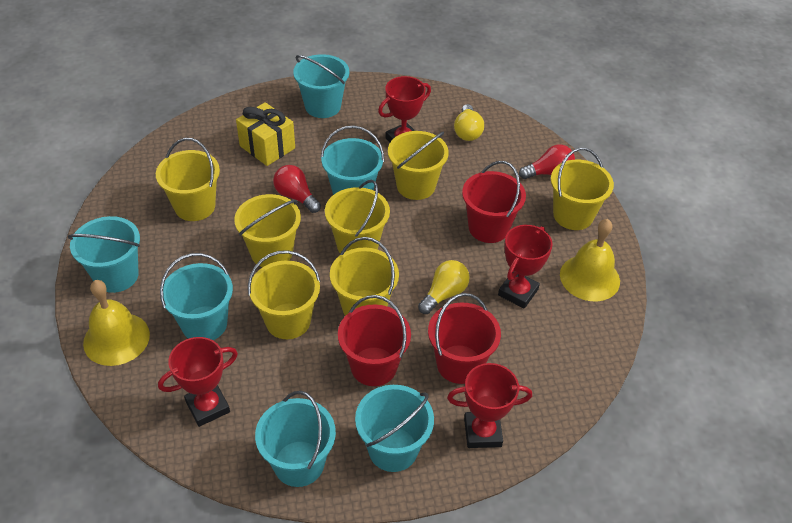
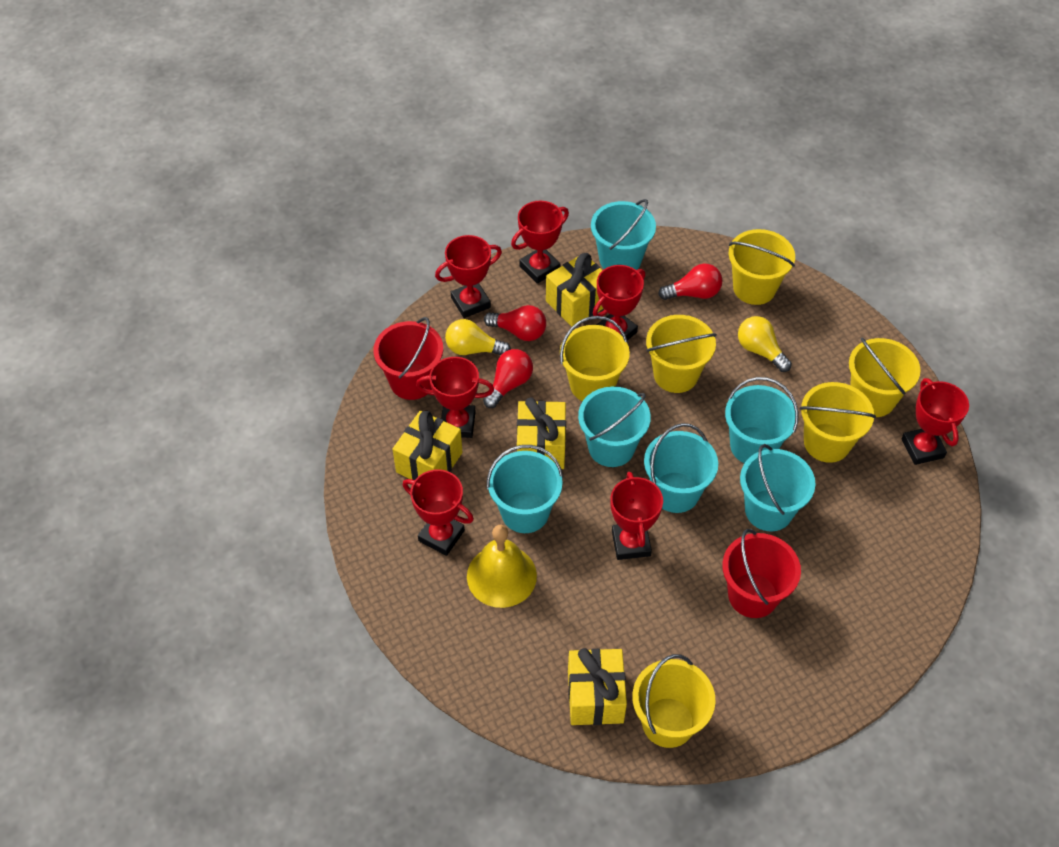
red bucket: 3 -> 2
red light bulb: 2 -> 3
red trophy: 4 -> 7
yellow bell: 2 -> 1
yellow bucket: 7 -> 6
yellow gift: 1 -> 4

